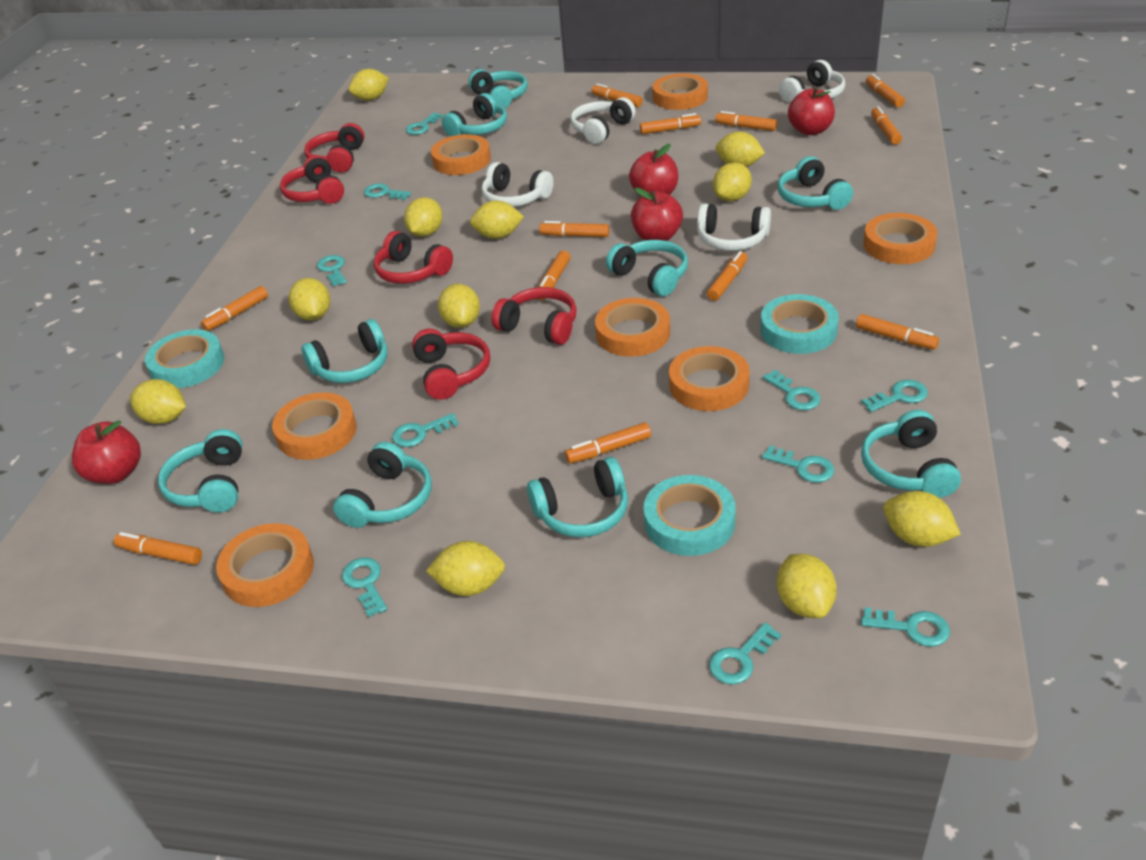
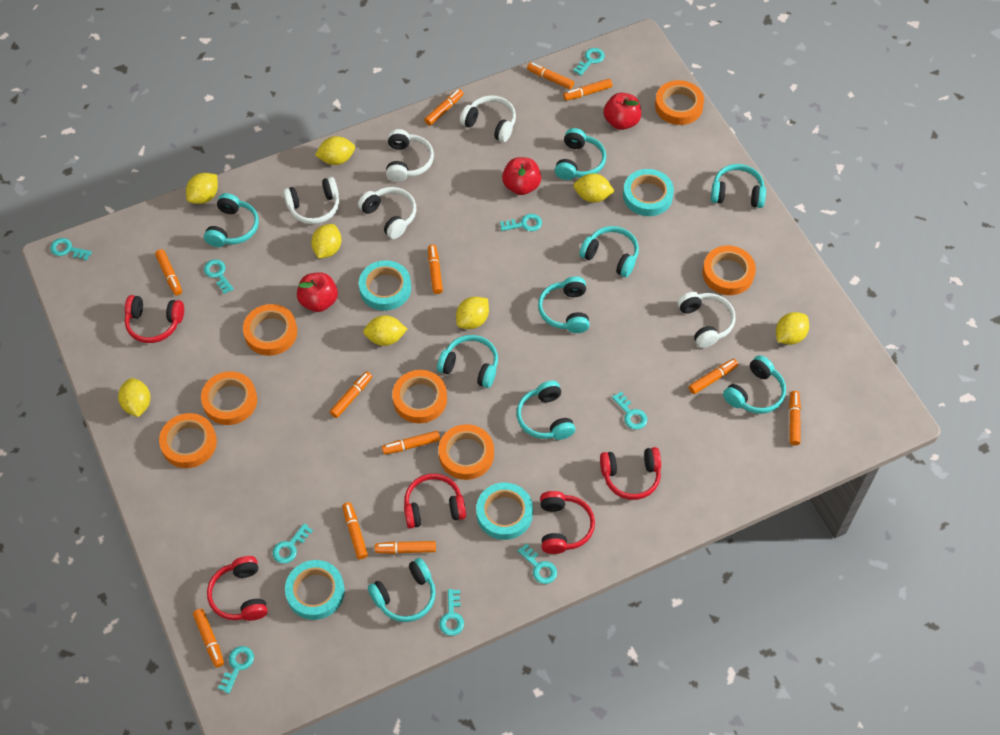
red apple: 4 -> 3
turquoise key: 10 -> 9
turquoise tape: 3 -> 4
white headphones: 4 -> 5
yellow lemon: 11 -> 8

